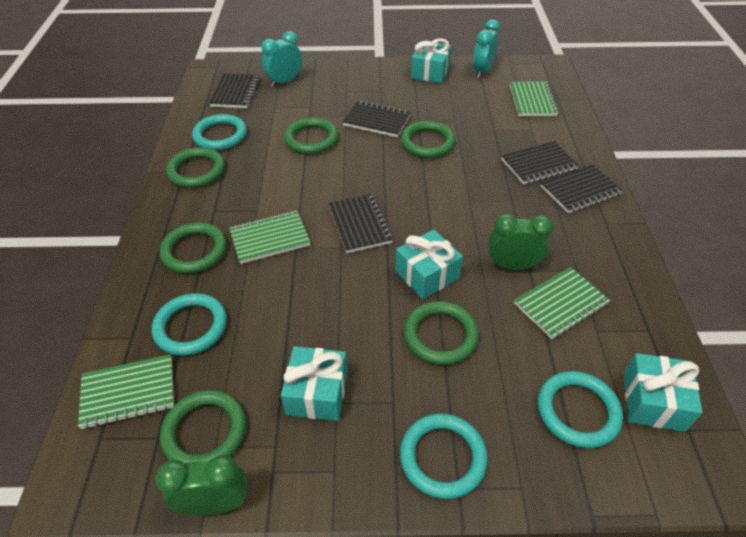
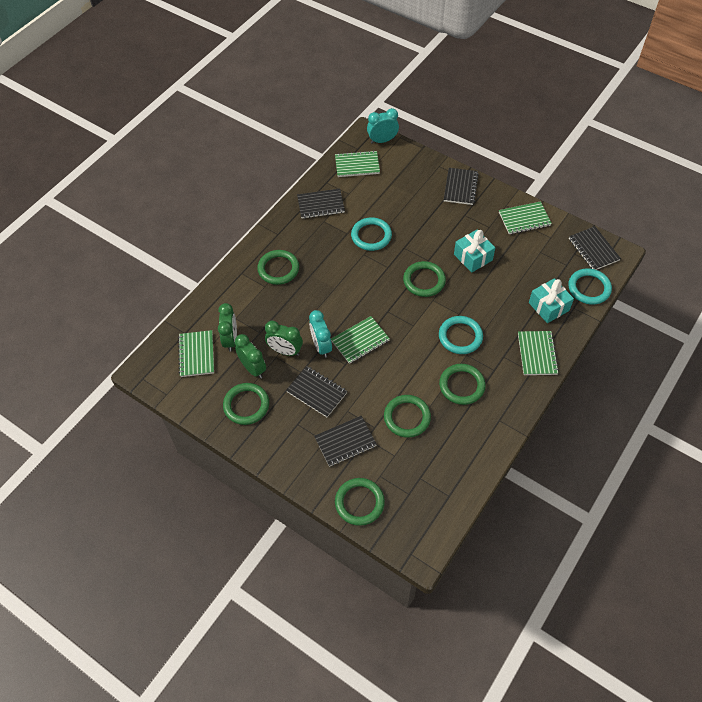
green clock: 2 -> 3
green notebook: 4 -> 5
turquoise gift: 4 -> 2
turquoise ring: 4 -> 3

